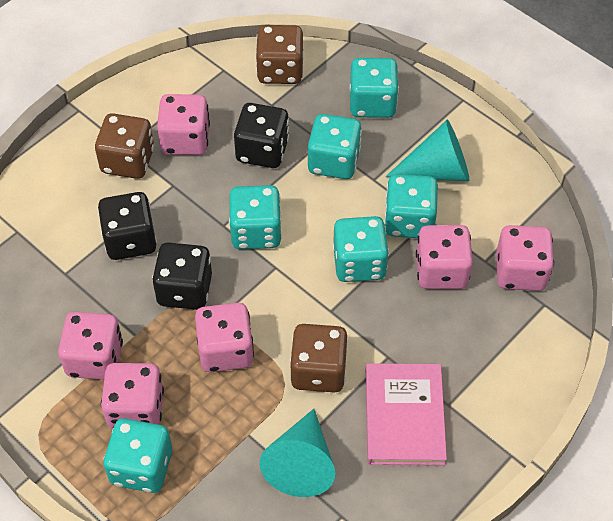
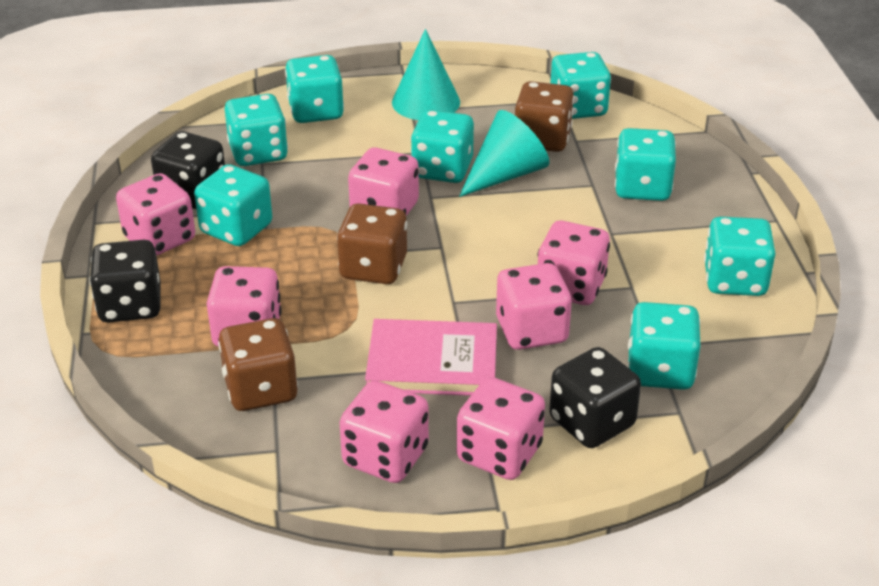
pink dice: 6 -> 7
turquoise dice: 6 -> 8

